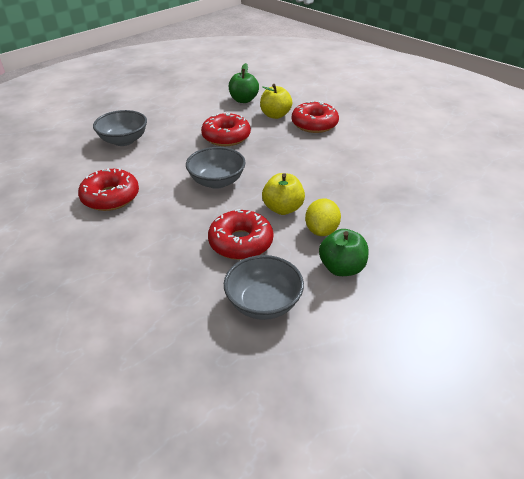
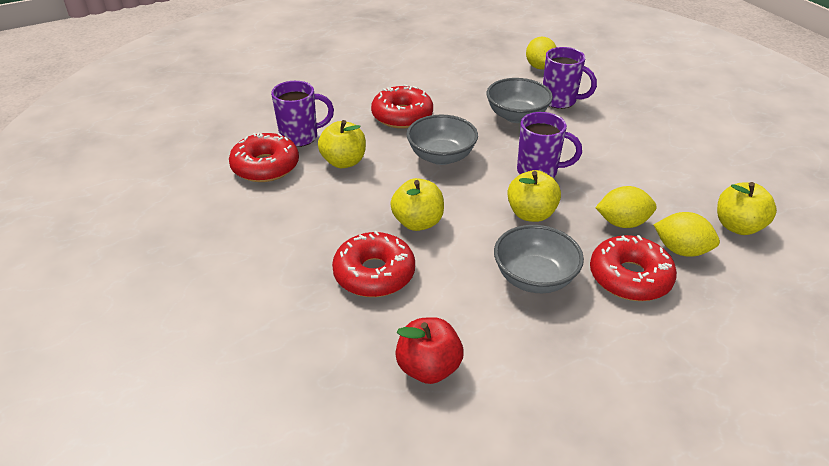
green apple: 2 -> 0
purple mug: 0 -> 3
red apple: 0 -> 1
yellow apple: 2 -> 4
yellow lemon: 1 -> 3

